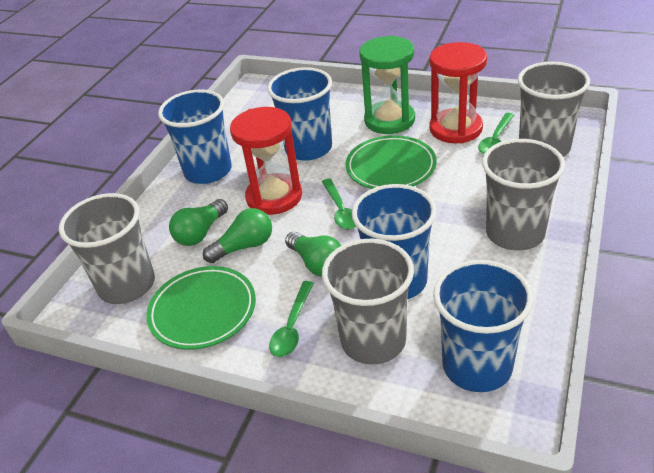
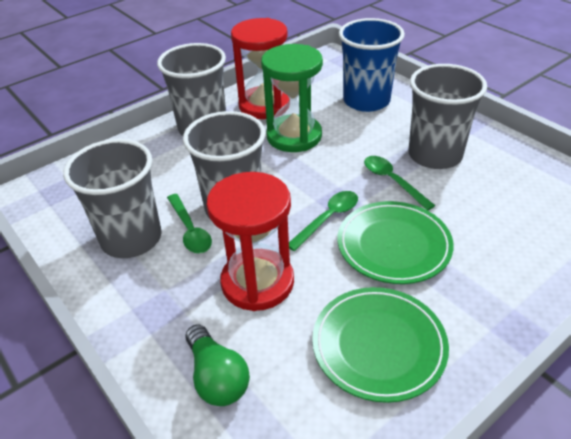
blue cup: 4 -> 1
green light bulb: 3 -> 1

